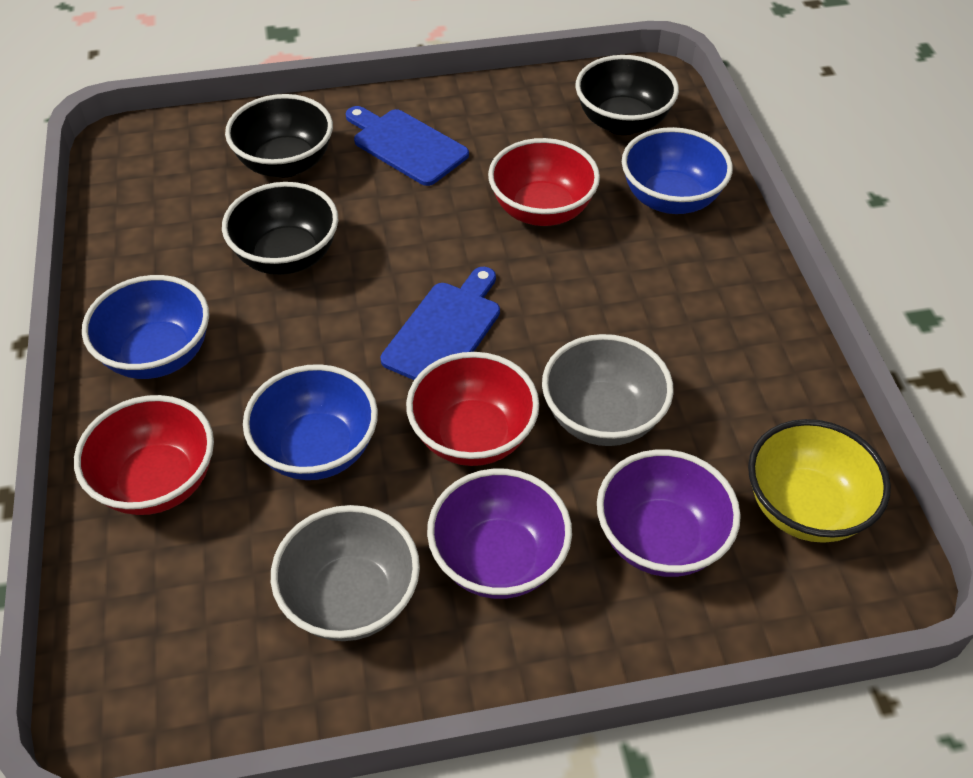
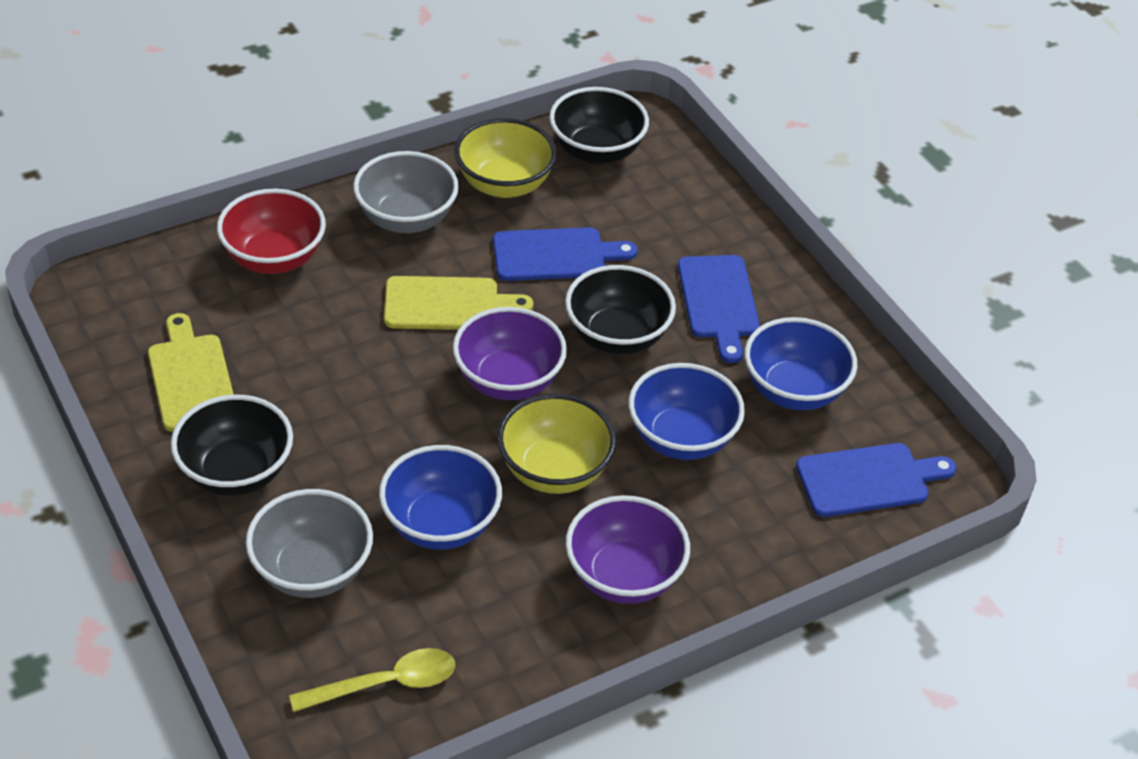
blue cutting board: 2 -> 3
red bowl: 3 -> 1
yellow bowl: 1 -> 2
yellow cutting board: 0 -> 2
yellow spoon: 0 -> 1

